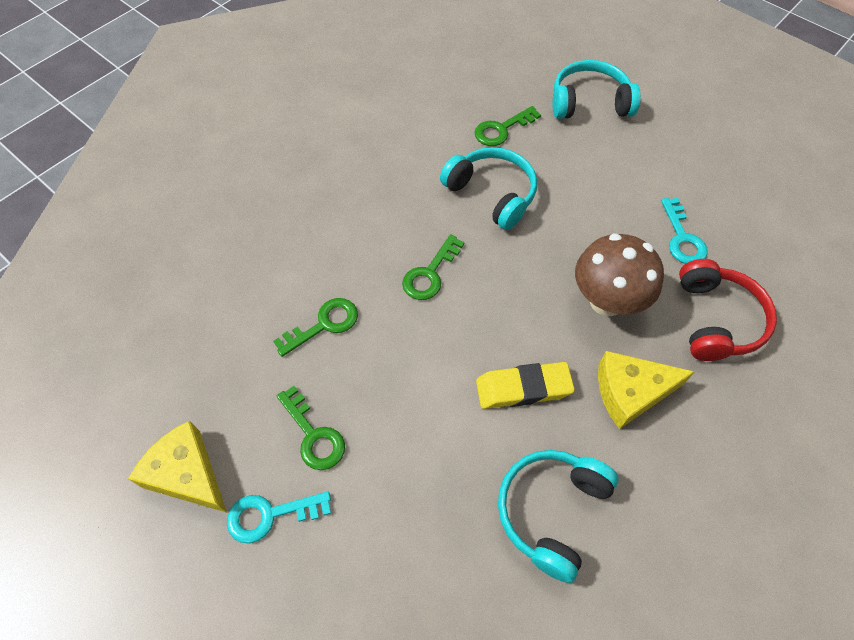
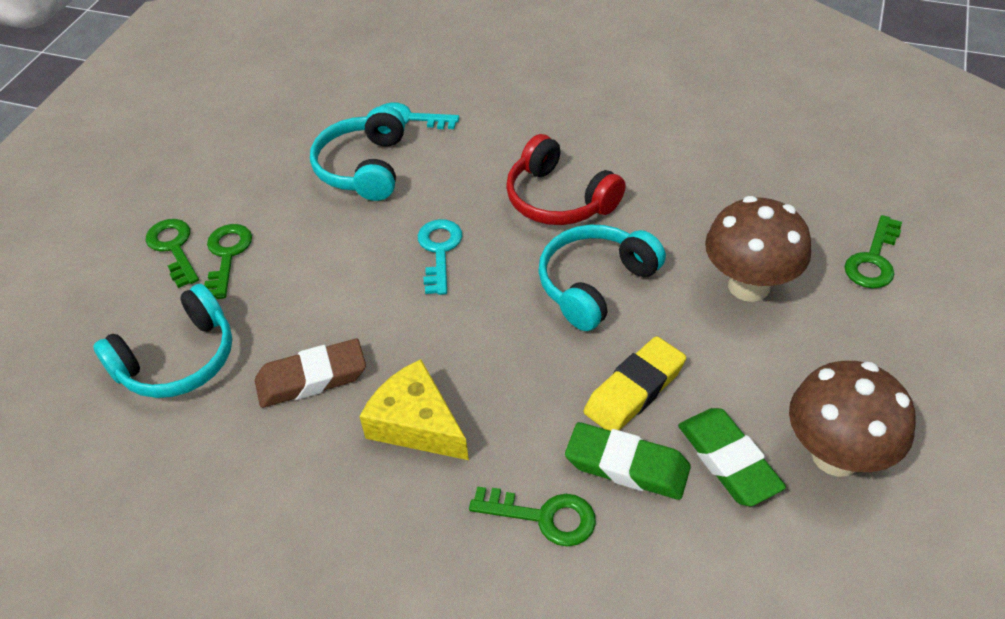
brown eraser: 0 -> 1
brown mushroom: 1 -> 2
green eraser: 0 -> 2
yellow cheese: 2 -> 1

